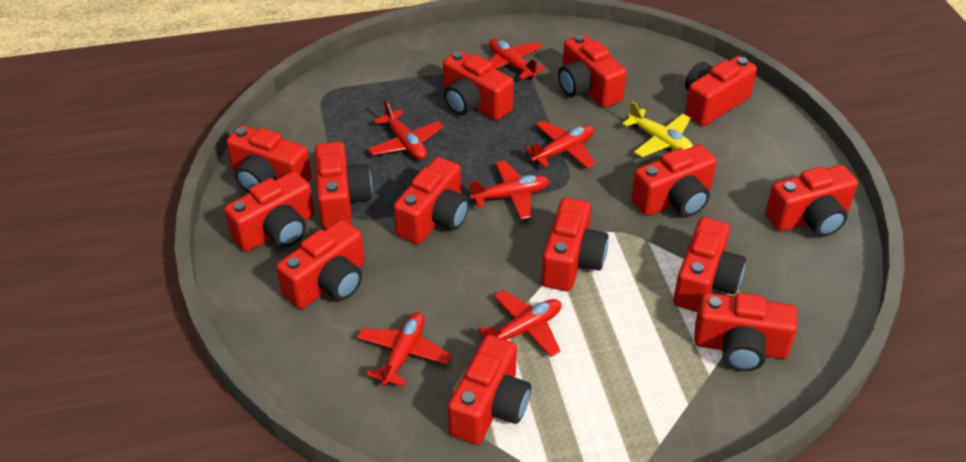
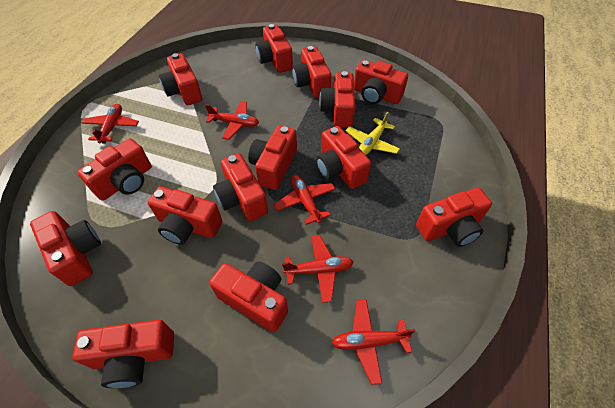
red plane: 6 -> 5

